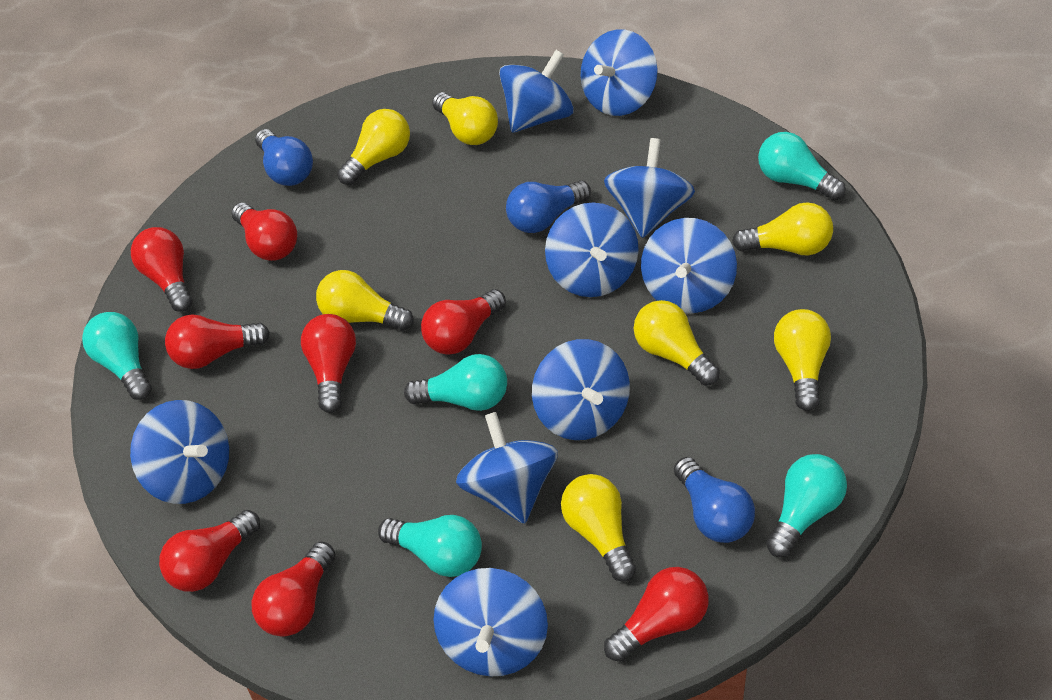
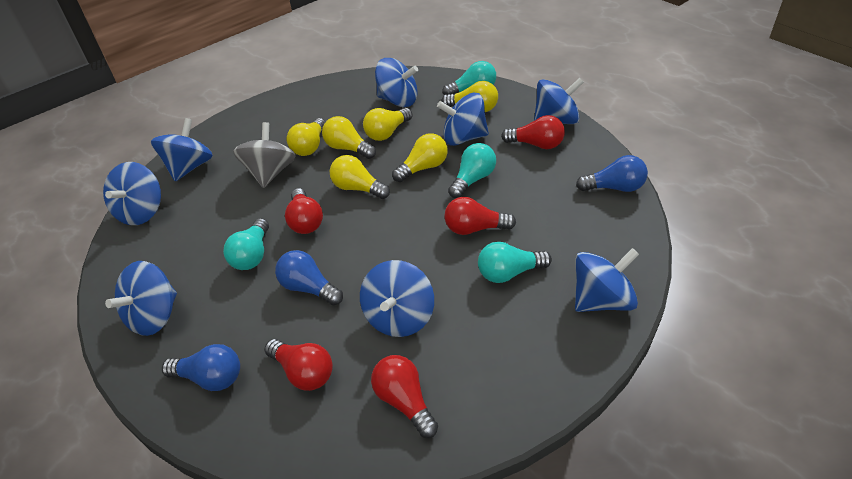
blue spinning top: 9 -> 8
grey spinning top: 0 -> 1
red light bulb: 8 -> 5
turquoise light bulb: 5 -> 4
yellow light bulb: 7 -> 6

